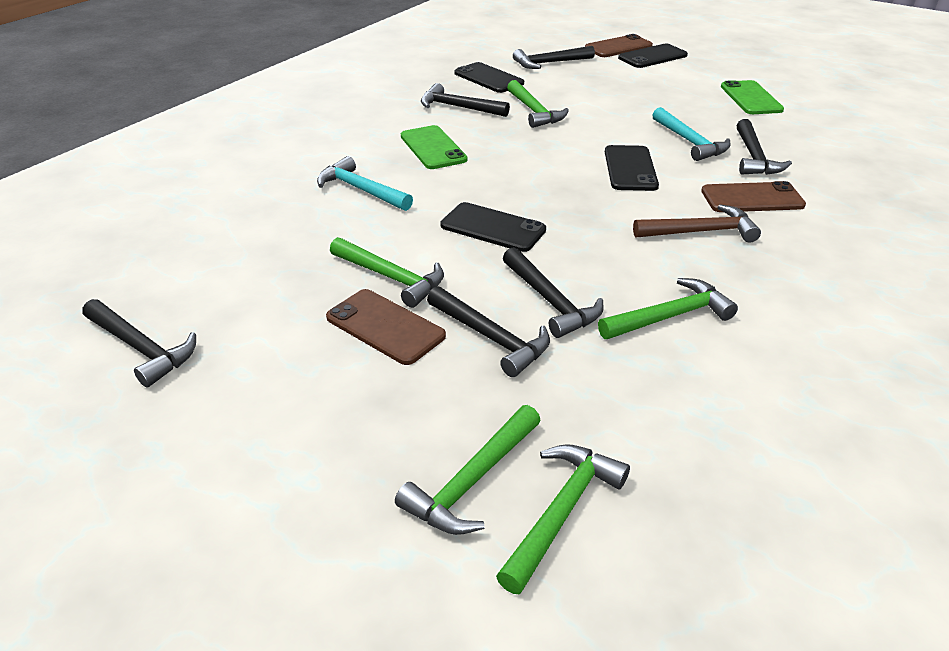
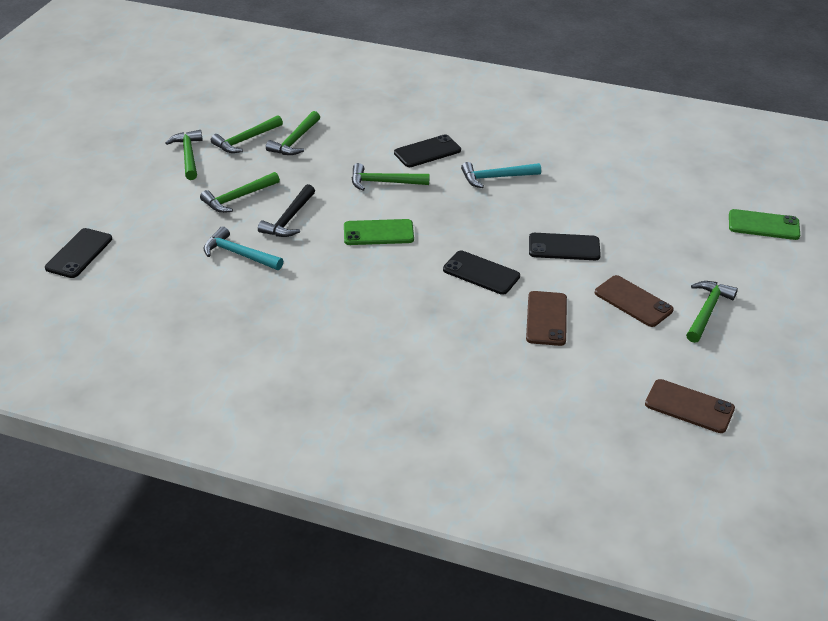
black hammer: 6 -> 1
brown hammer: 1 -> 0
green hammer: 5 -> 6

